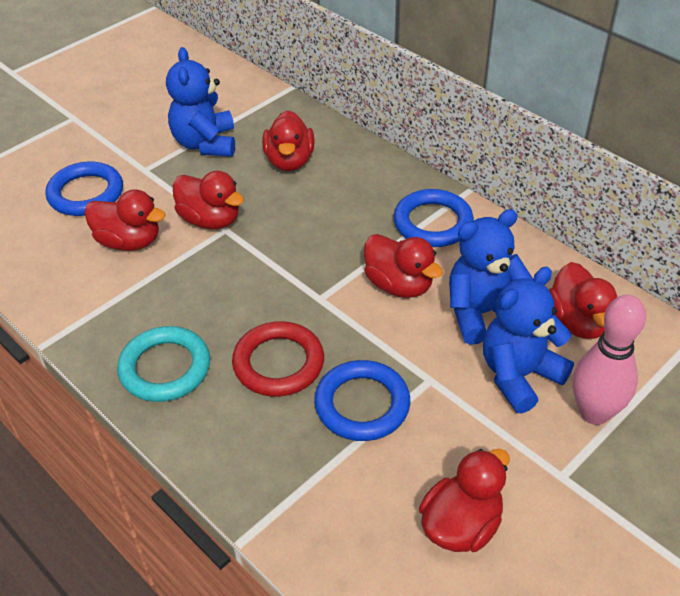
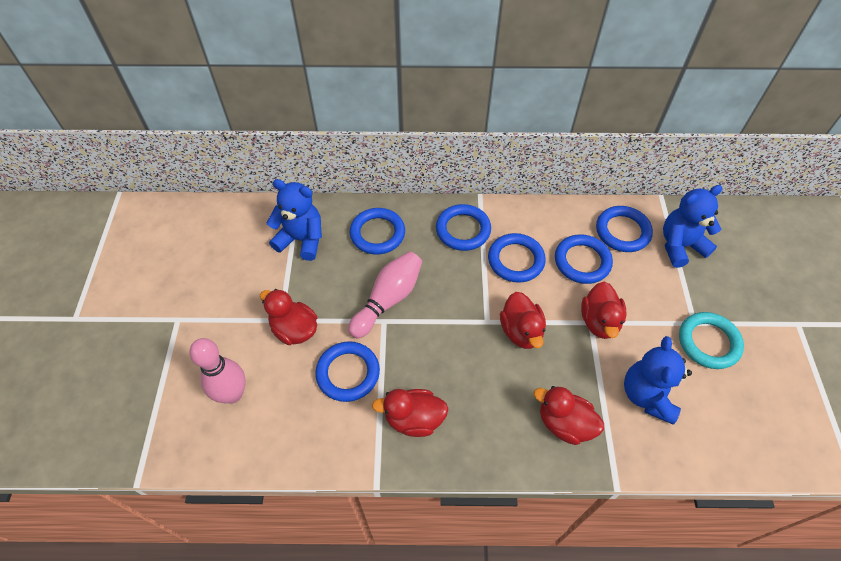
blue ring: 3 -> 6
pink bowling pin: 1 -> 2
red duck: 6 -> 5
red ring: 1 -> 0

